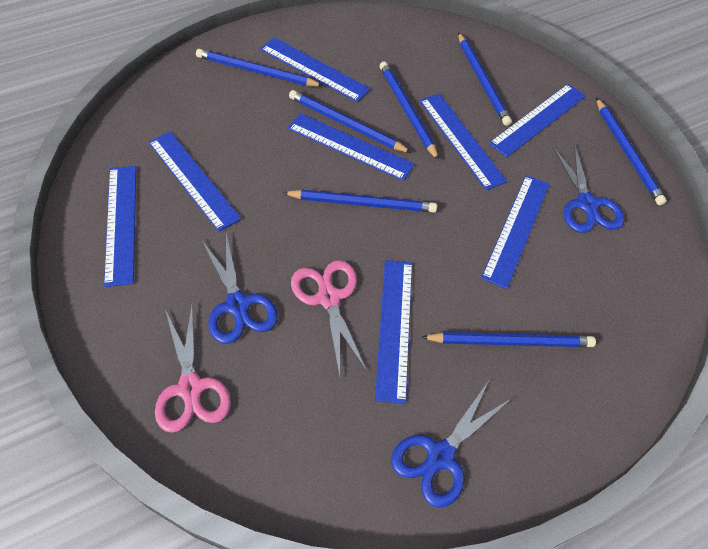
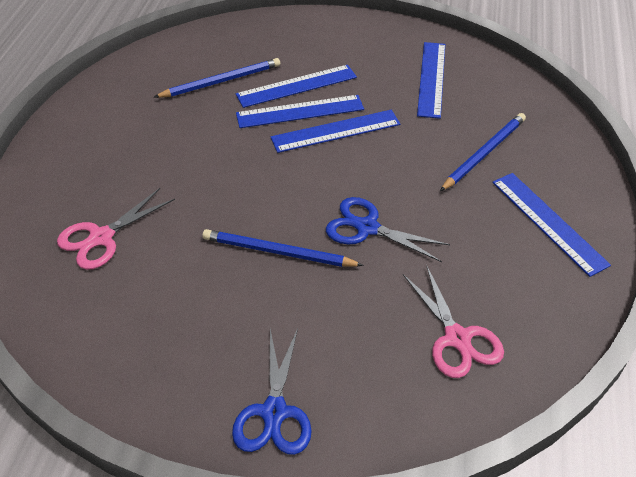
blue pencil: 7 -> 3
blue ruler: 8 -> 5
blue scissors: 3 -> 2

